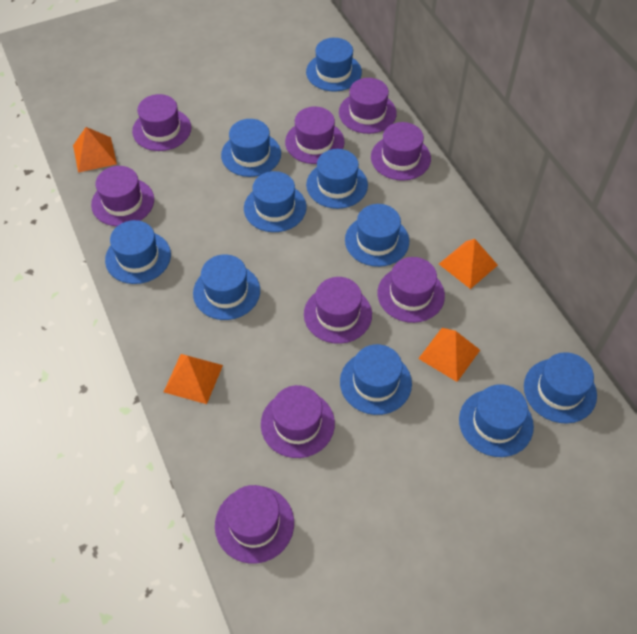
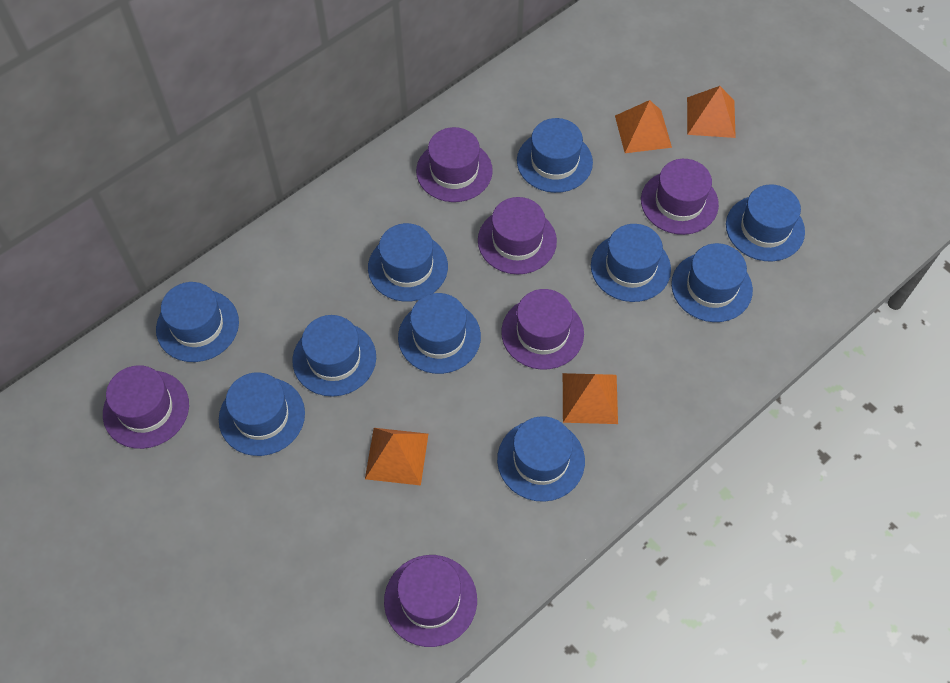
purple hat: 9 -> 6

